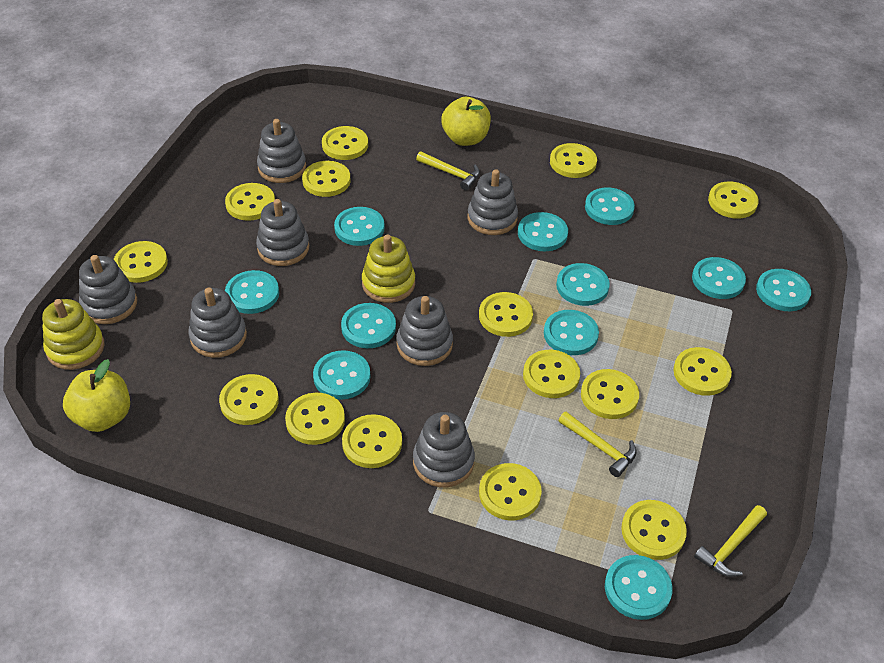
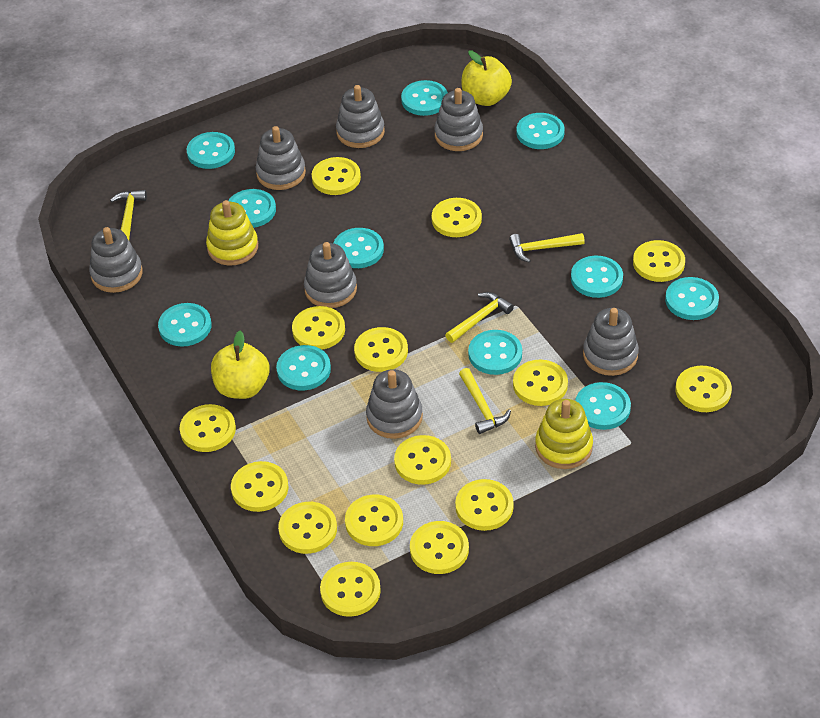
yellow hammer: 3 -> 4

